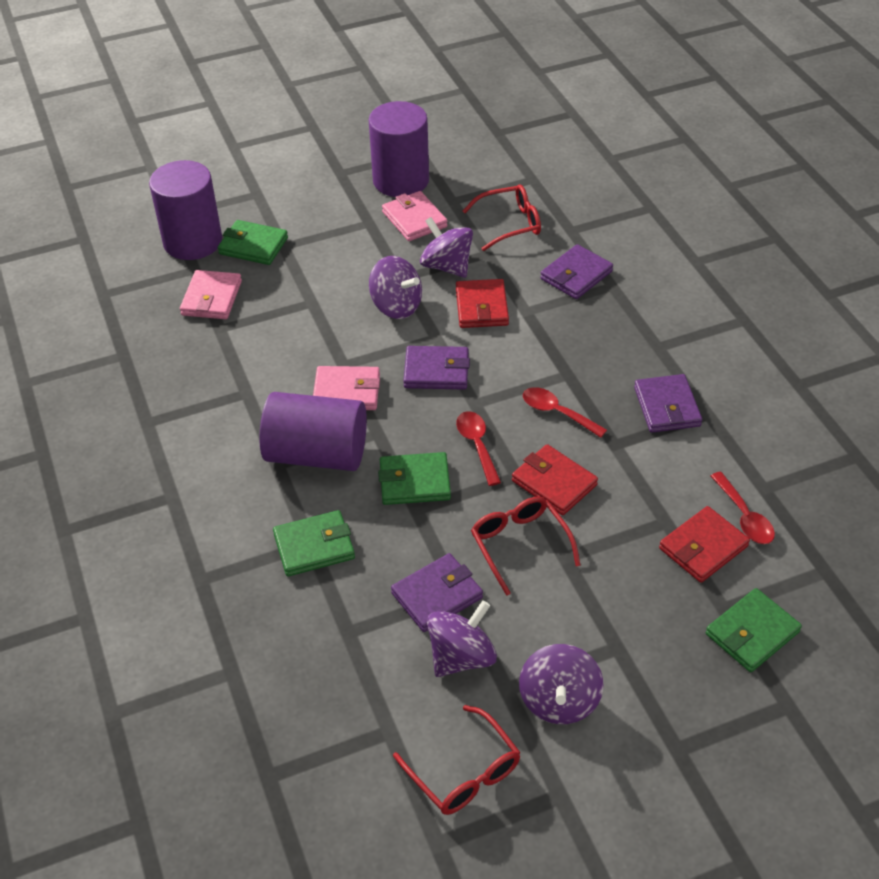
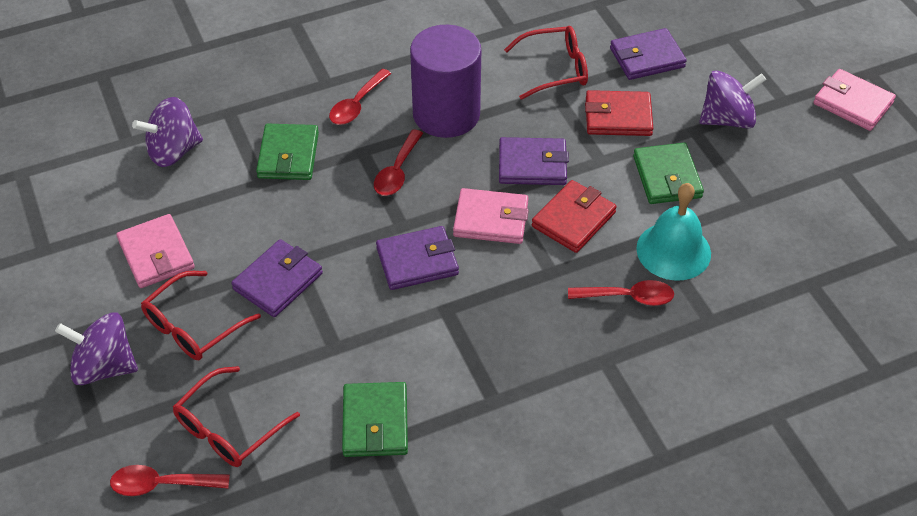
green wallet: 4 -> 3
purple cylinder: 3 -> 1
purple spinning top: 4 -> 3
red spoon: 3 -> 4
red wallet: 3 -> 2
turquoise bell: 0 -> 1

